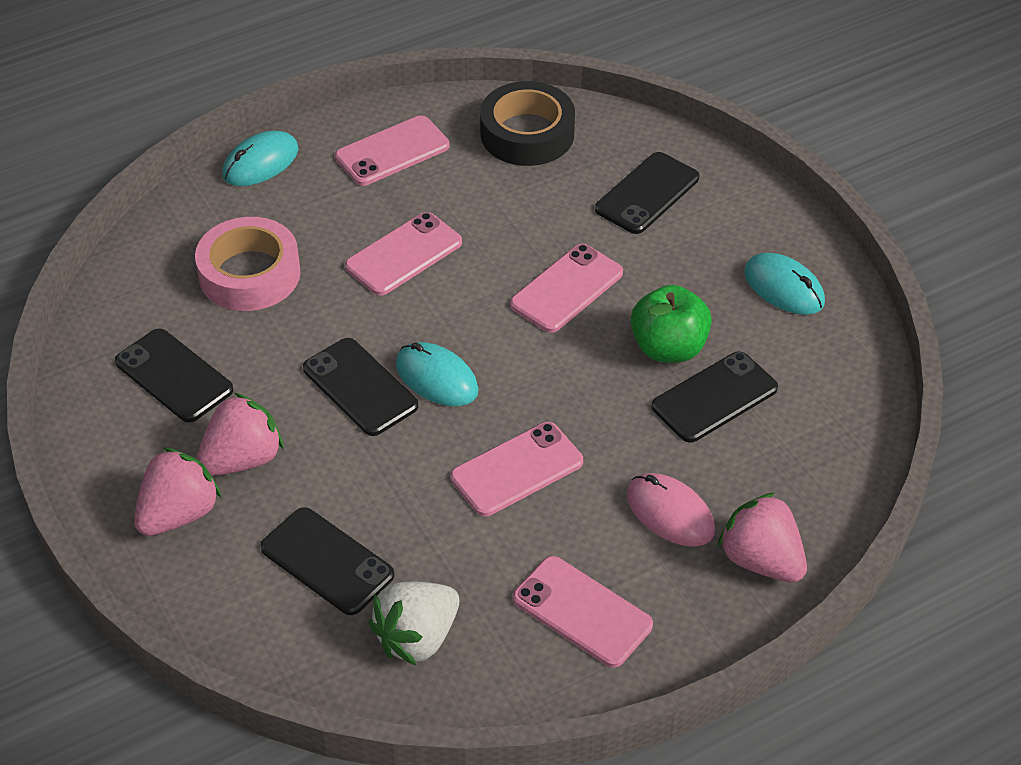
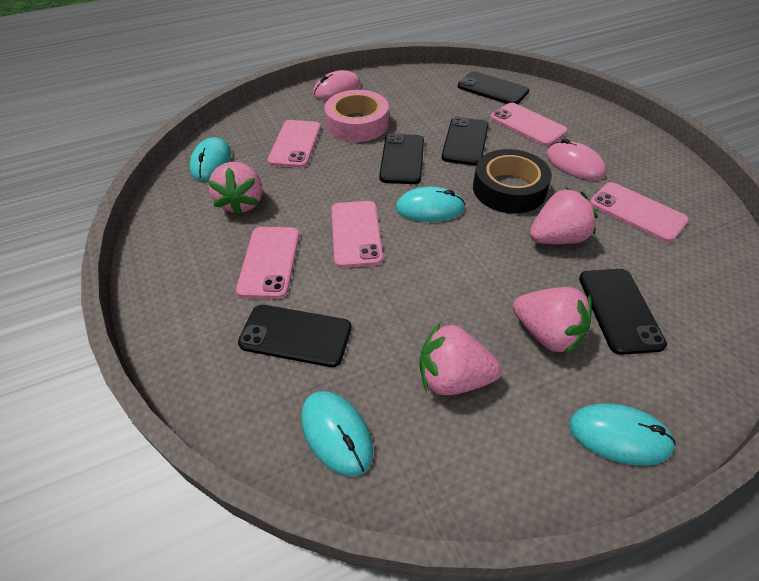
green apple: 1 -> 0
pink mouse: 1 -> 2
pink strawberry: 3 -> 4
turquoise mouse: 3 -> 4
white strawberry: 1 -> 0

